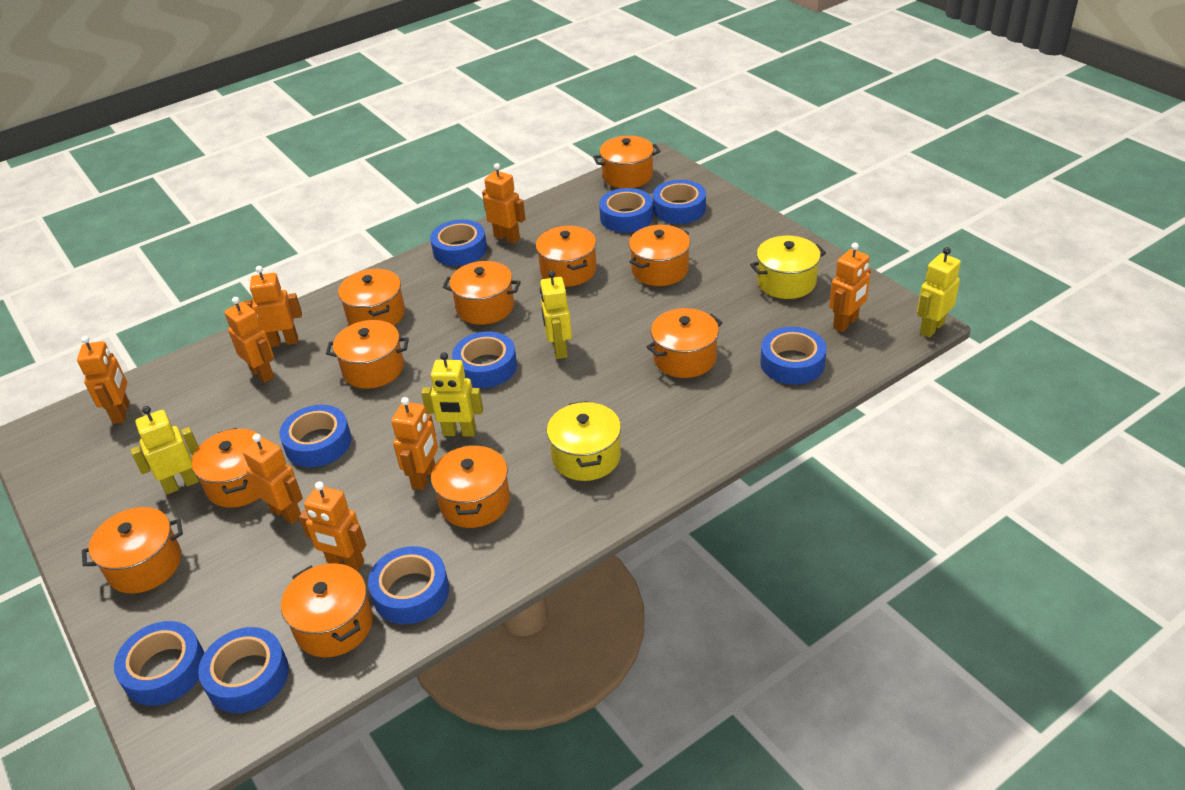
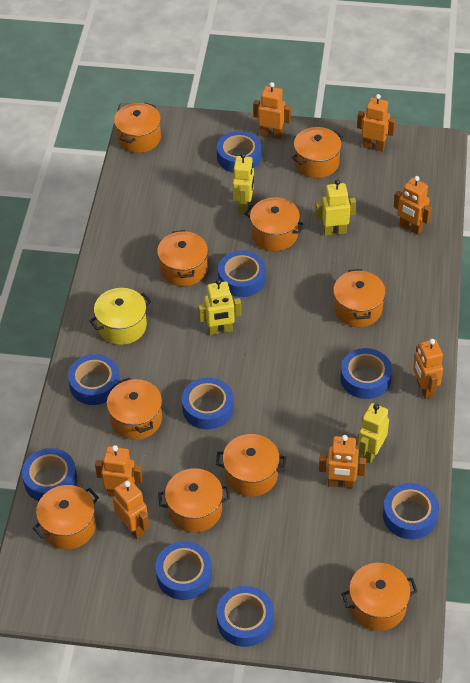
orange pot: 11 -> 10
orange robot: 8 -> 7
yellow pot: 2 -> 1

